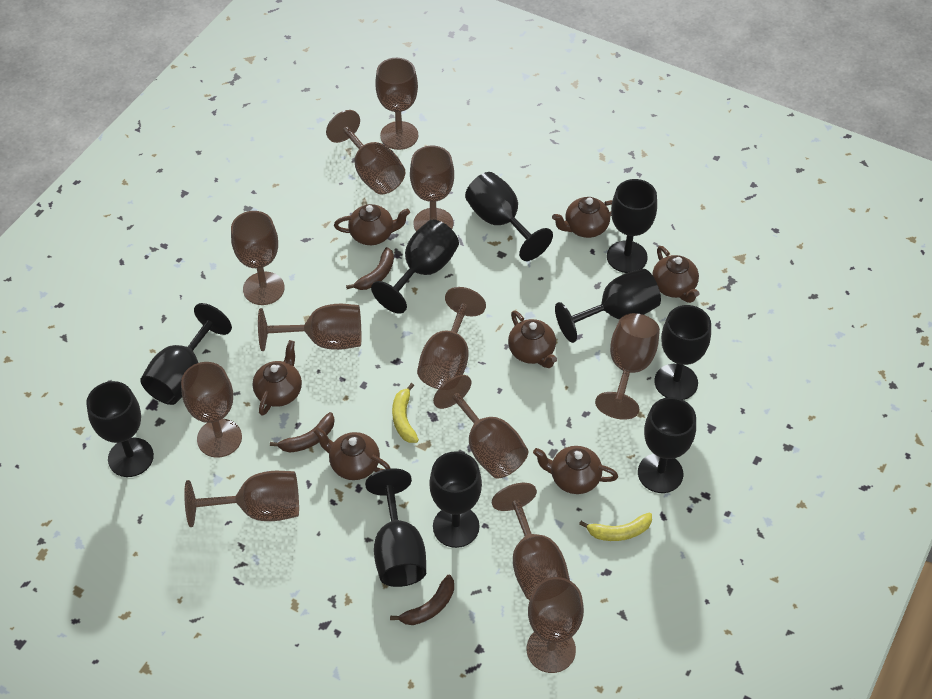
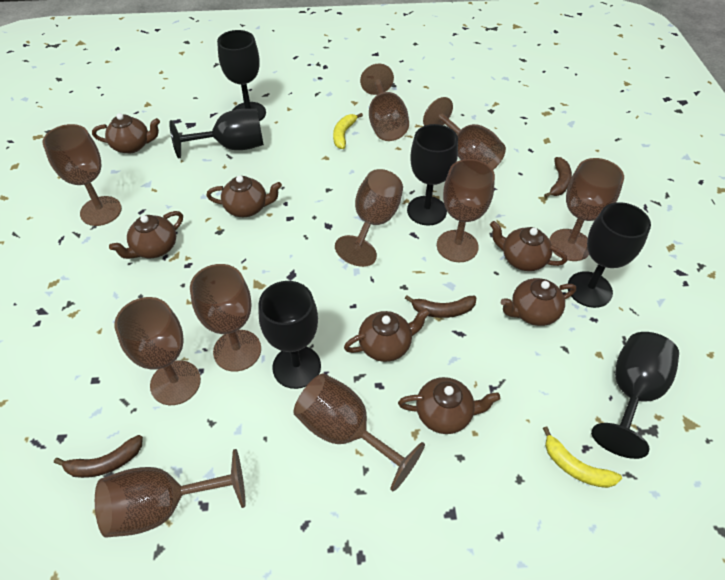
black goblet: 10 -> 6
brown goblet: 12 -> 10

